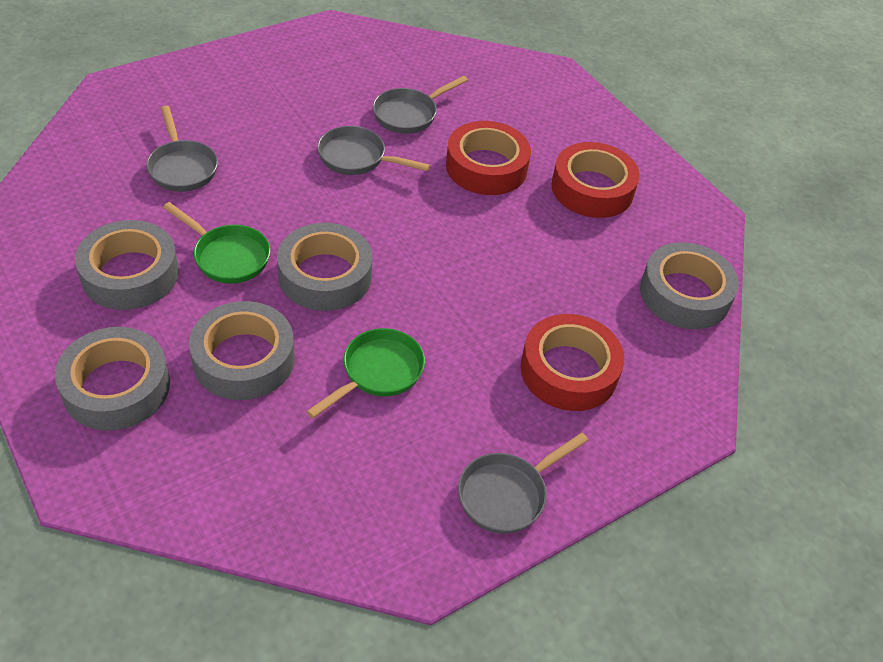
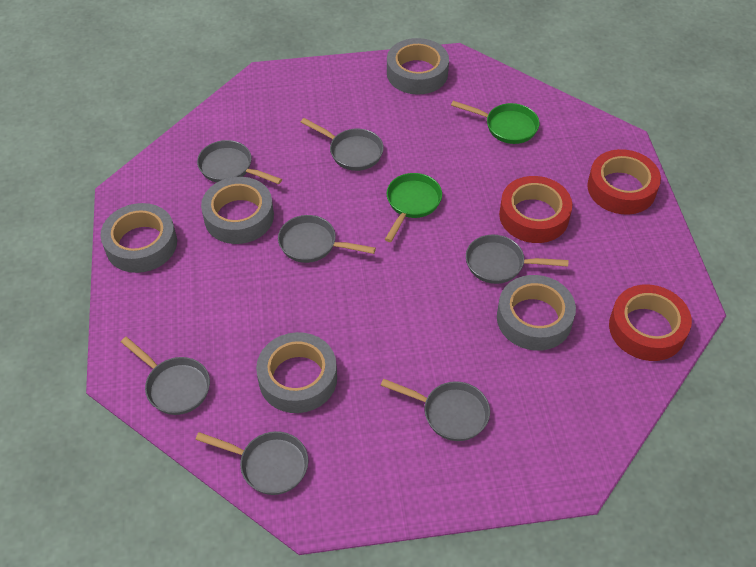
grey pan: 4 -> 7

